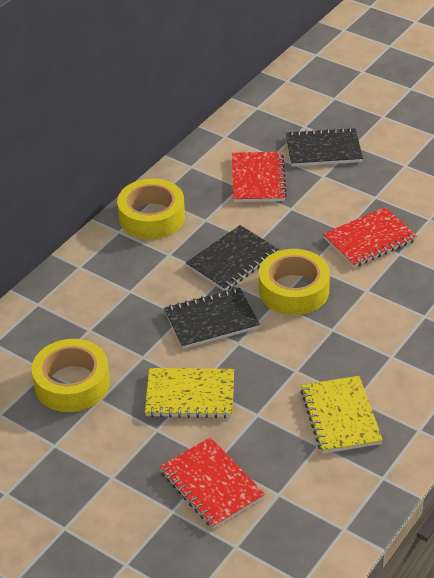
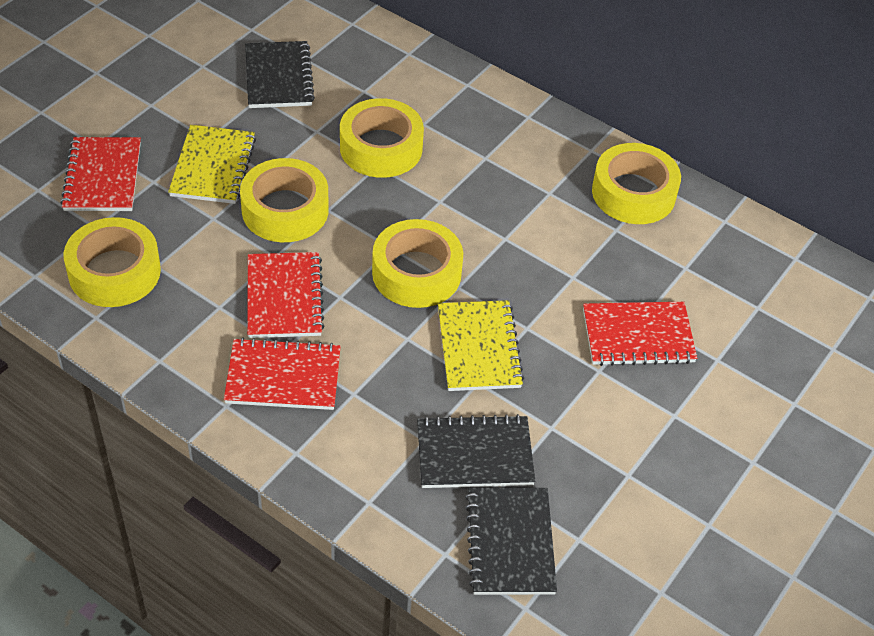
red notebook: 3 -> 4
yellow tape: 3 -> 5

